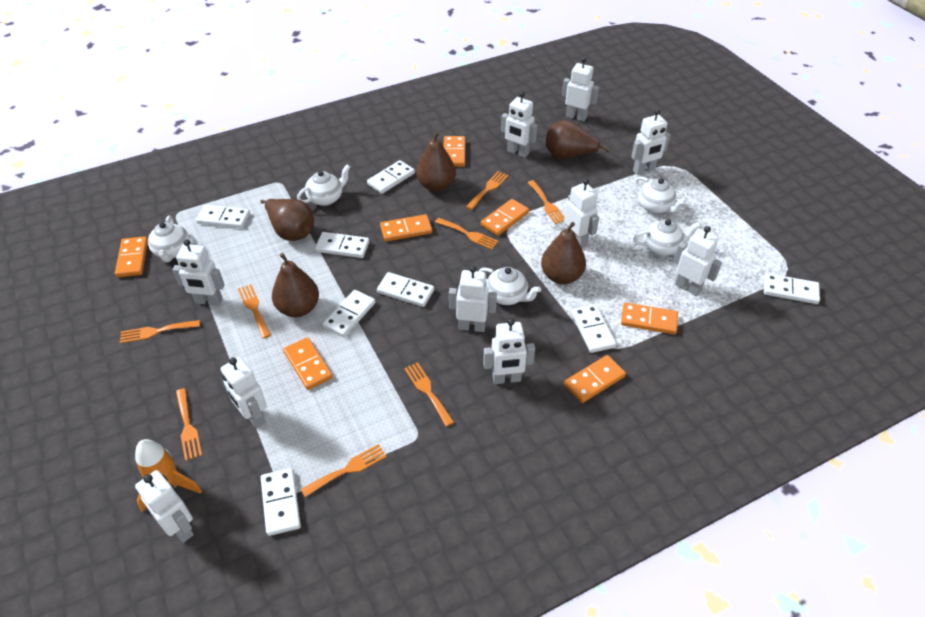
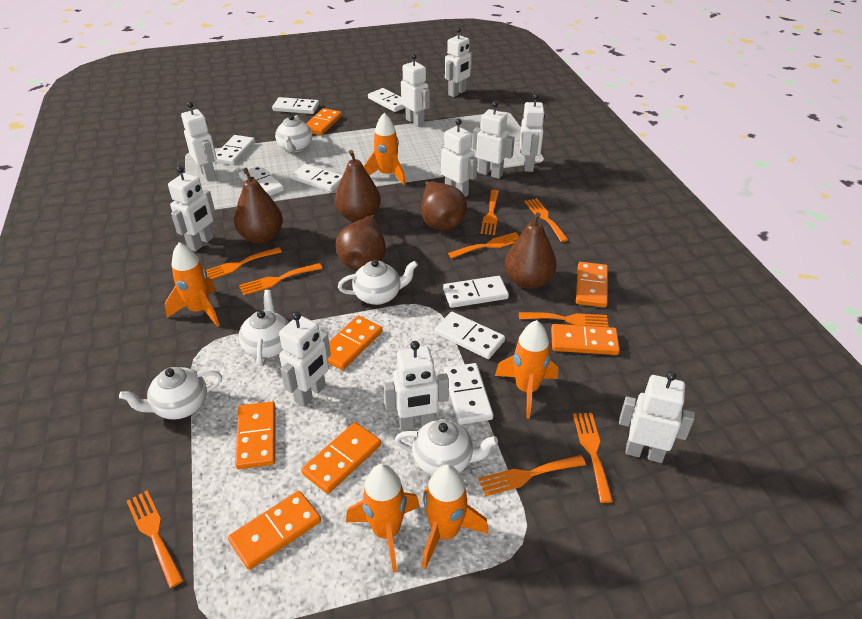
orange fork: 8 -> 9
orange rocket: 1 -> 5

